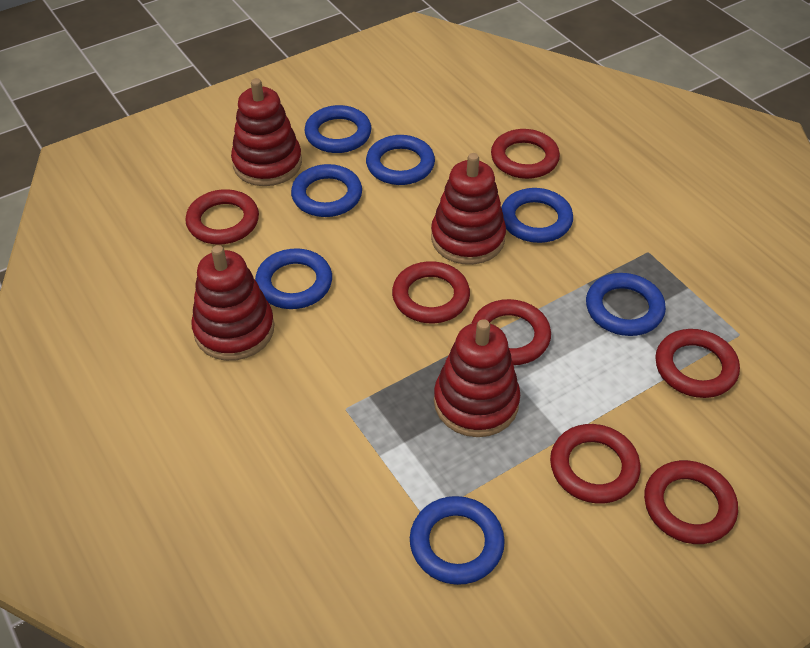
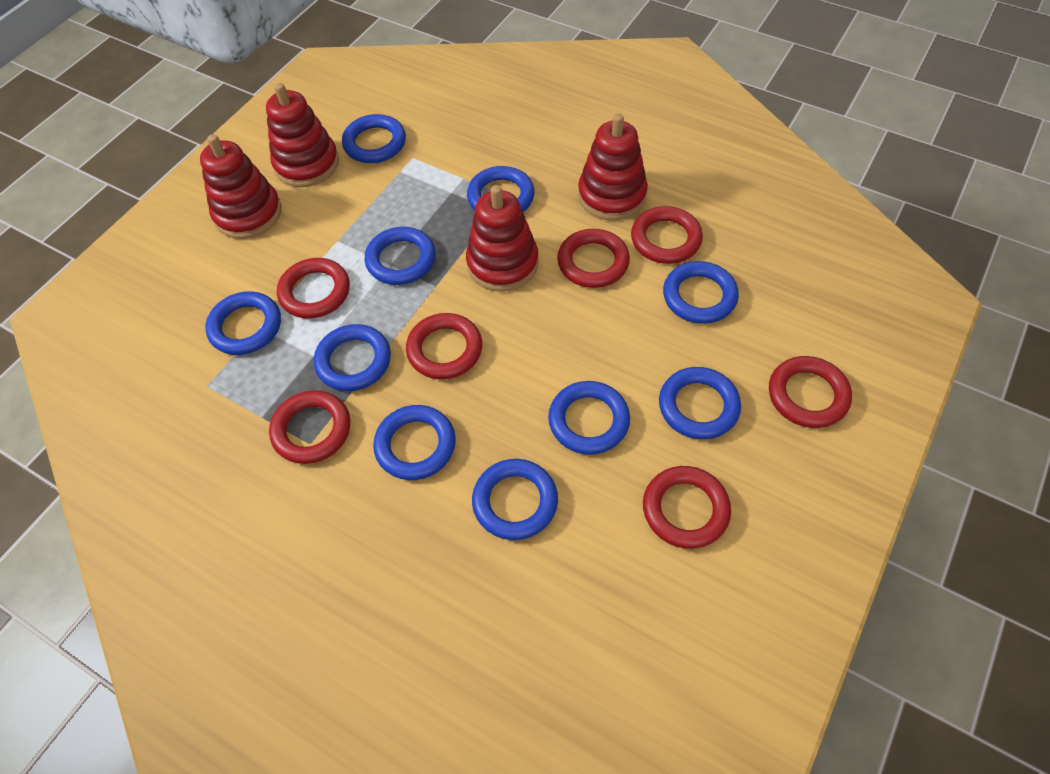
blue ring: 7 -> 10

